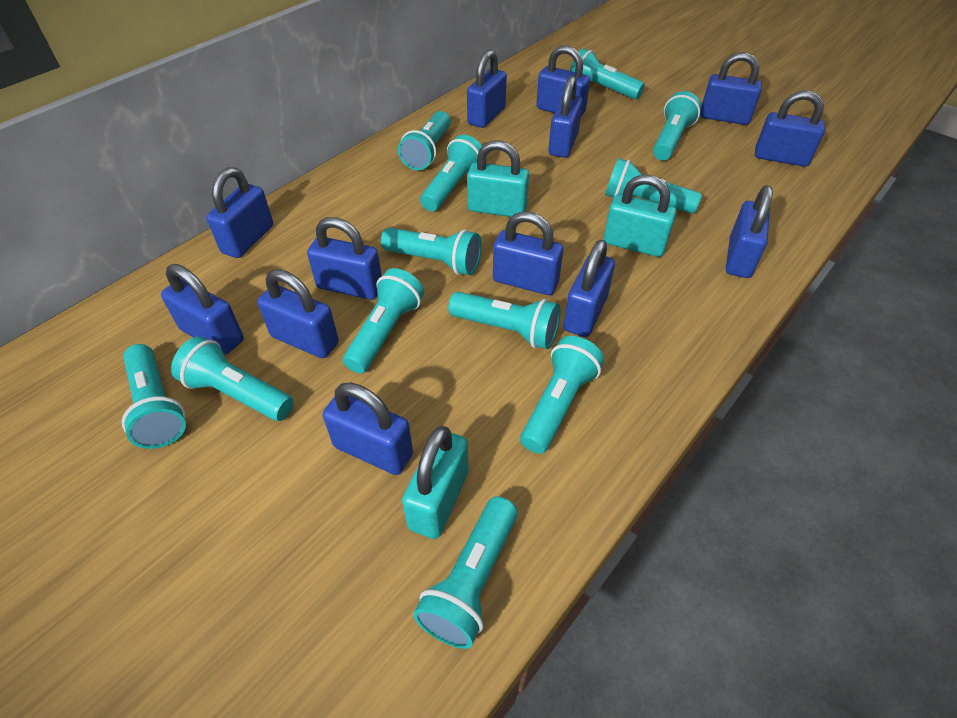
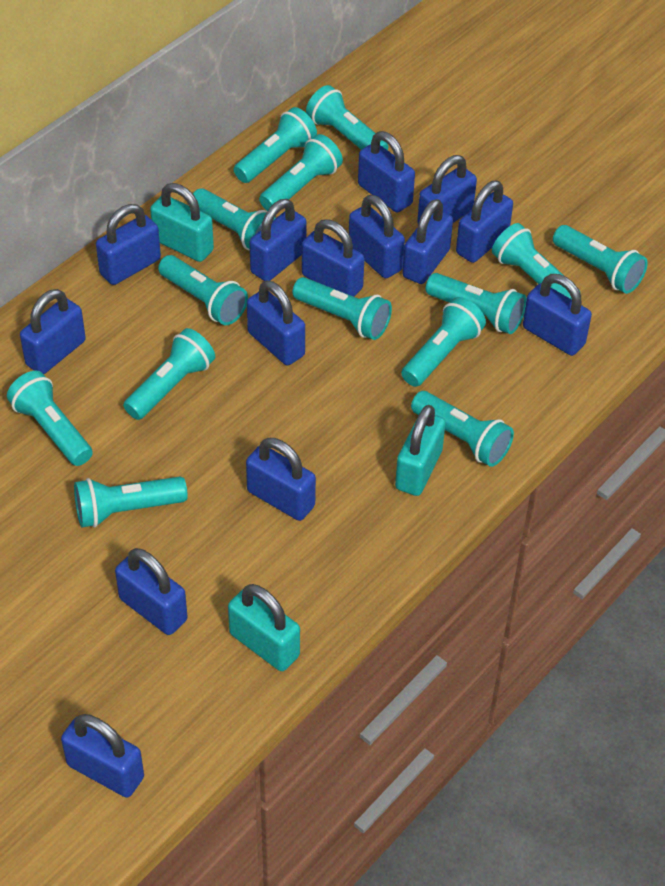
blue padlock: 13 -> 14
turquoise flashlight: 12 -> 14

